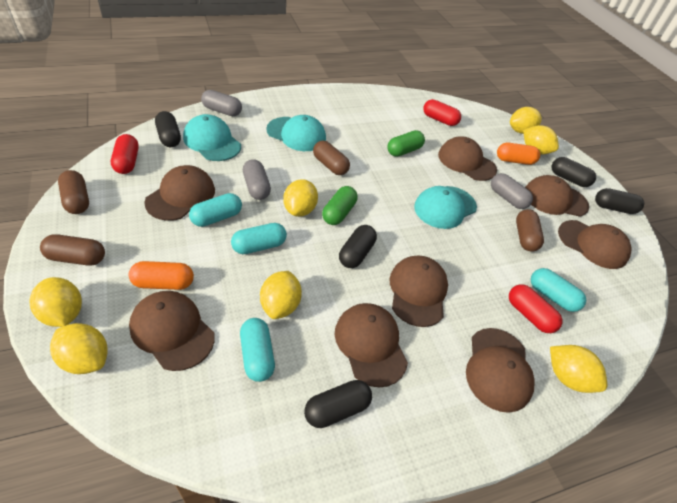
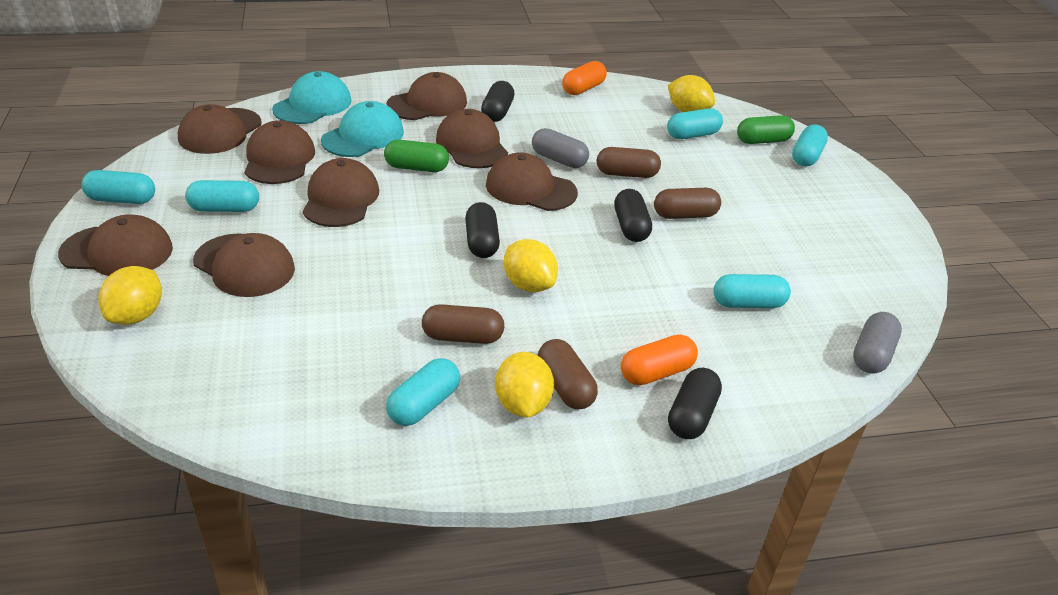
black capsule: 5 -> 4
grey capsule: 3 -> 2
red capsule: 3 -> 0
turquoise cap: 3 -> 2
turquoise capsule: 4 -> 6
yellow lemon: 7 -> 4

